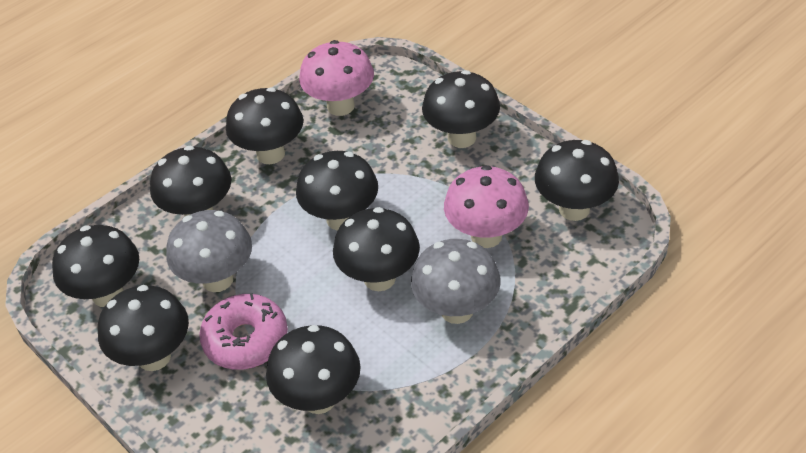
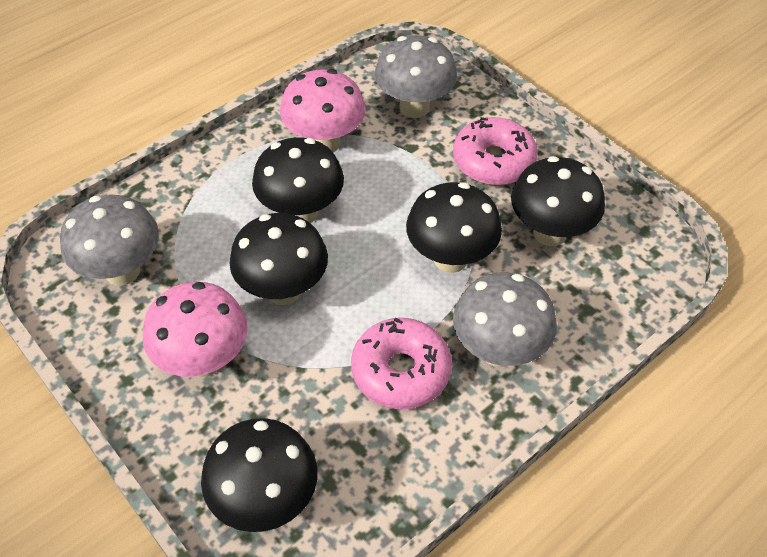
black mushroom: 9 -> 5
grey mushroom: 2 -> 3
pink donut: 1 -> 2

